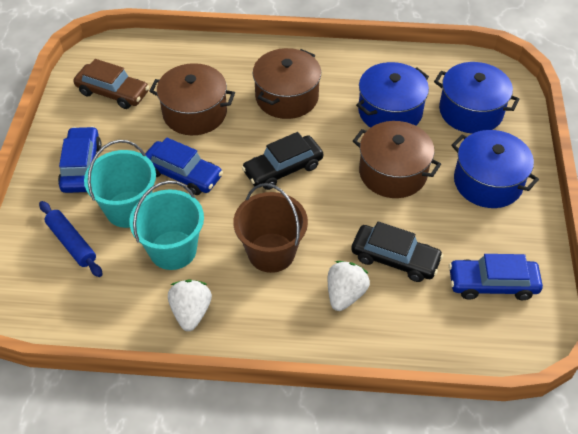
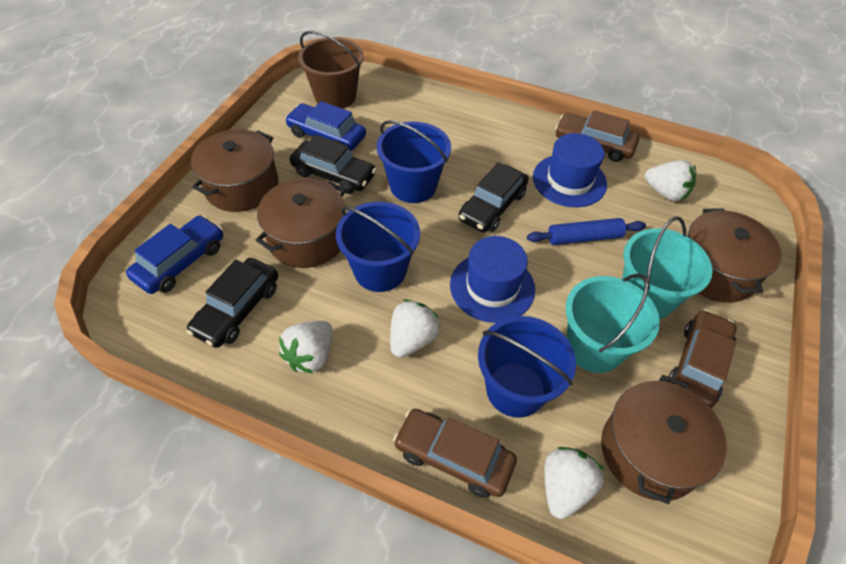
black car: 2 -> 3
blue bucket: 0 -> 3
blue car: 3 -> 2
blue hat: 0 -> 2
blue pot: 3 -> 0
brown car: 1 -> 3
brown pot: 3 -> 4
white strawberry: 2 -> 4

